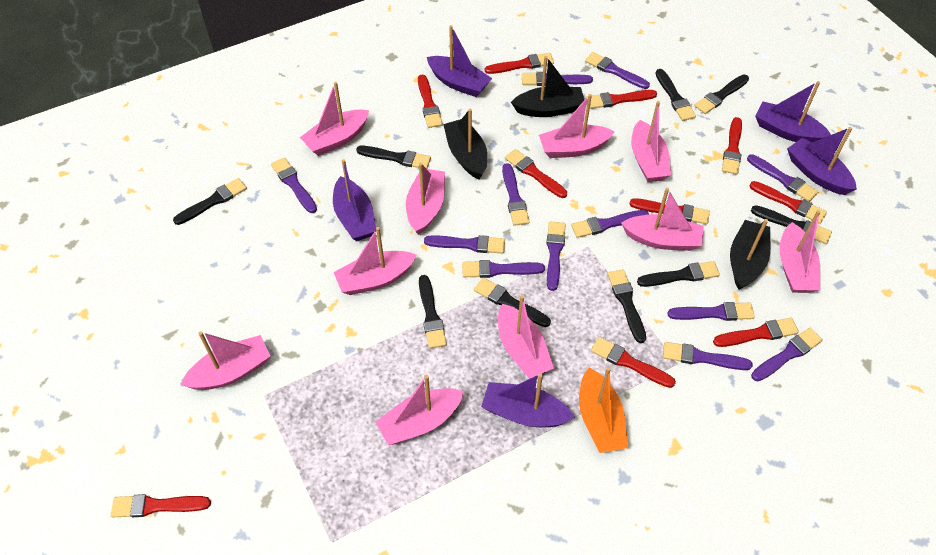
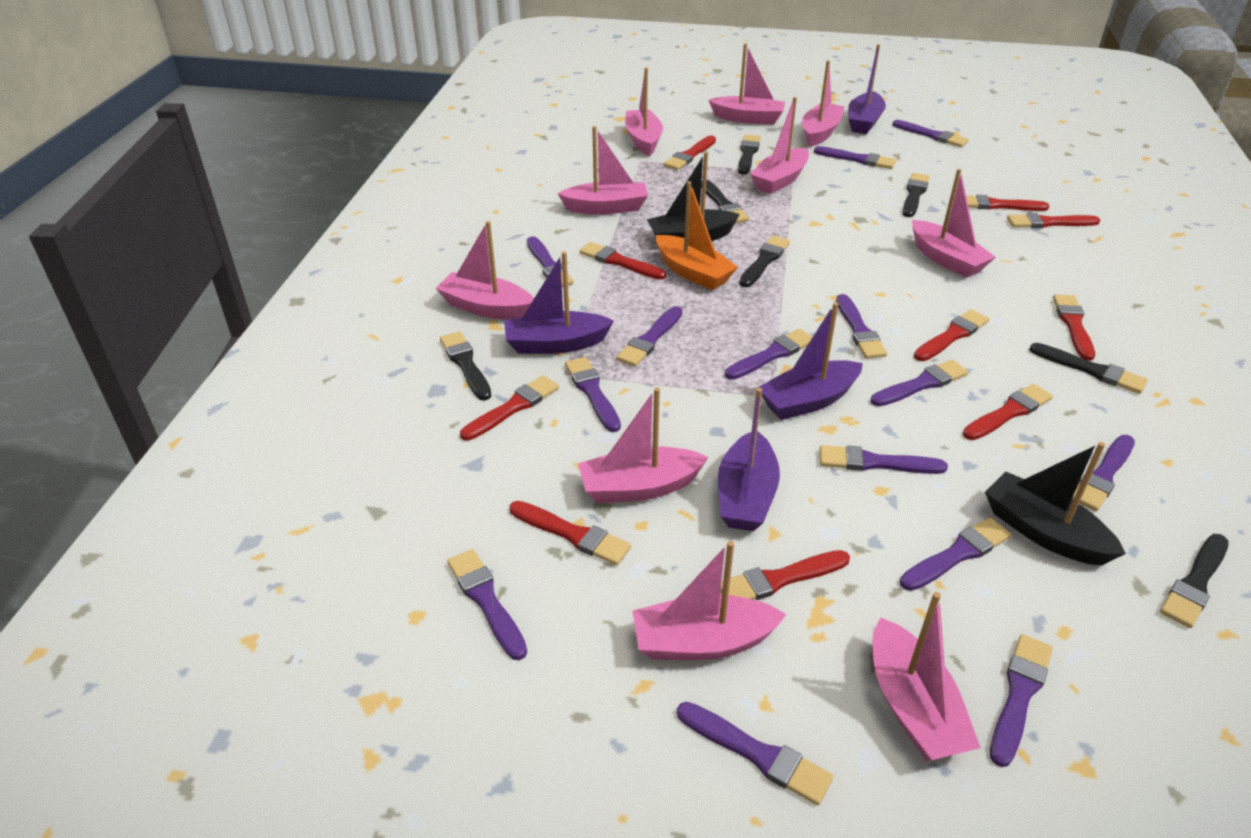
black boat: 3 -> 2
black brush: 9 -> 7
purple boat: 5 -> 4
purple brush: 12 -> 14

